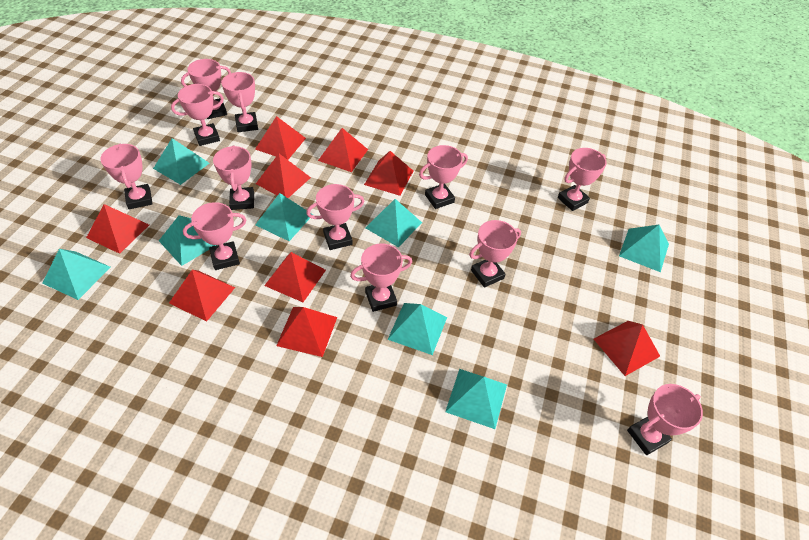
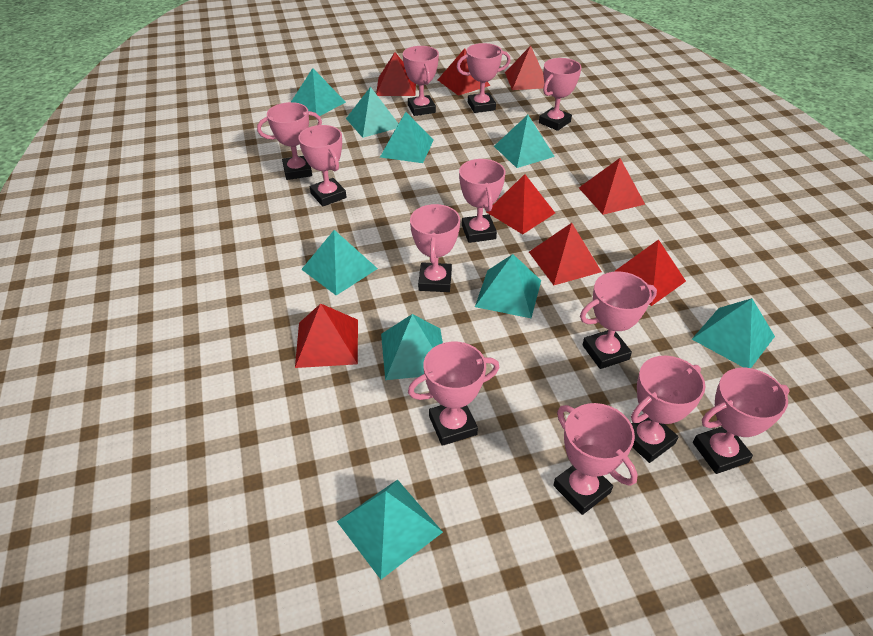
red pyramid: 9 -> 8
turquoise pyramid: 8 -> 9

